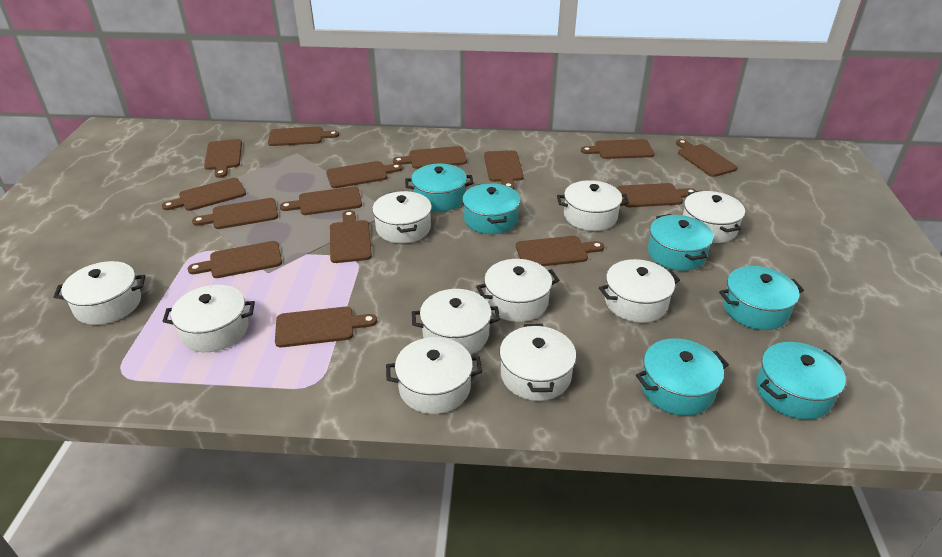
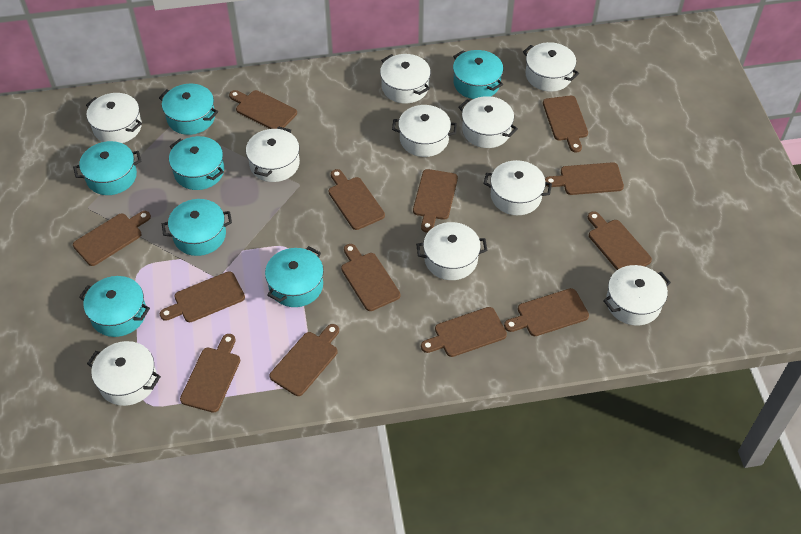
brown cutting board: 15 -> 13
turquoise pot: 6 -> 7

